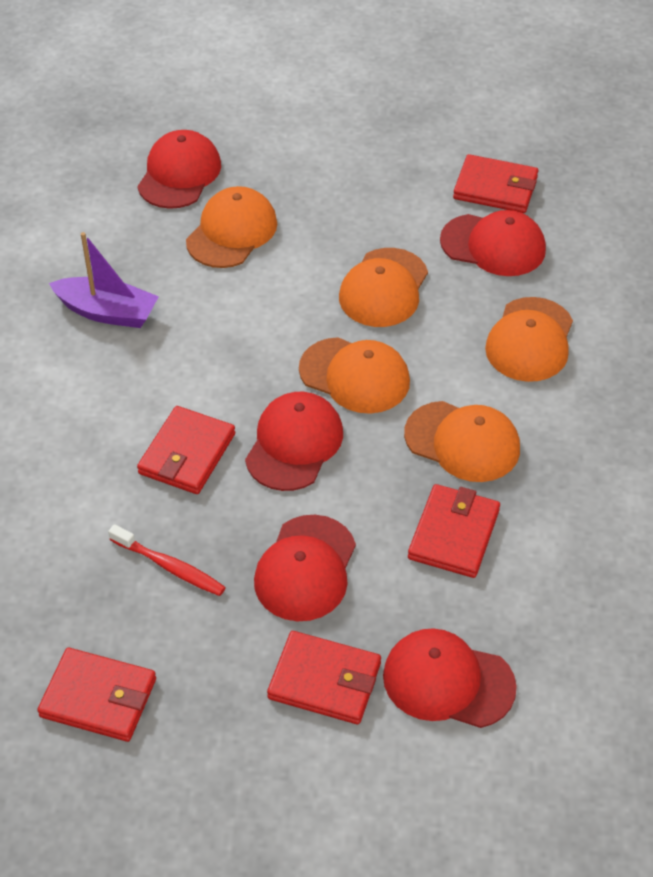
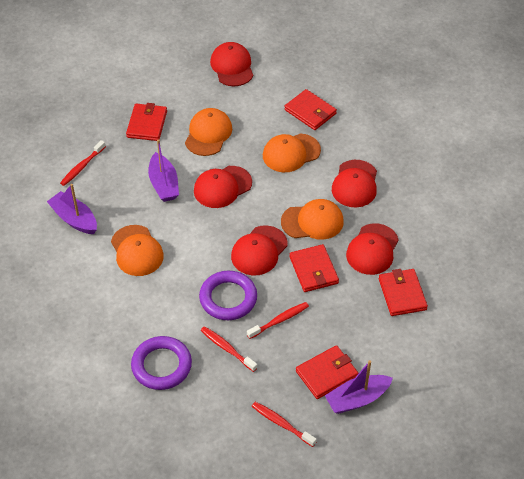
orange cap: 5 -> 4
purple boat: 1 -> 3
purple ring: 0 -> 2
red toothbrush: 1 -> 4

